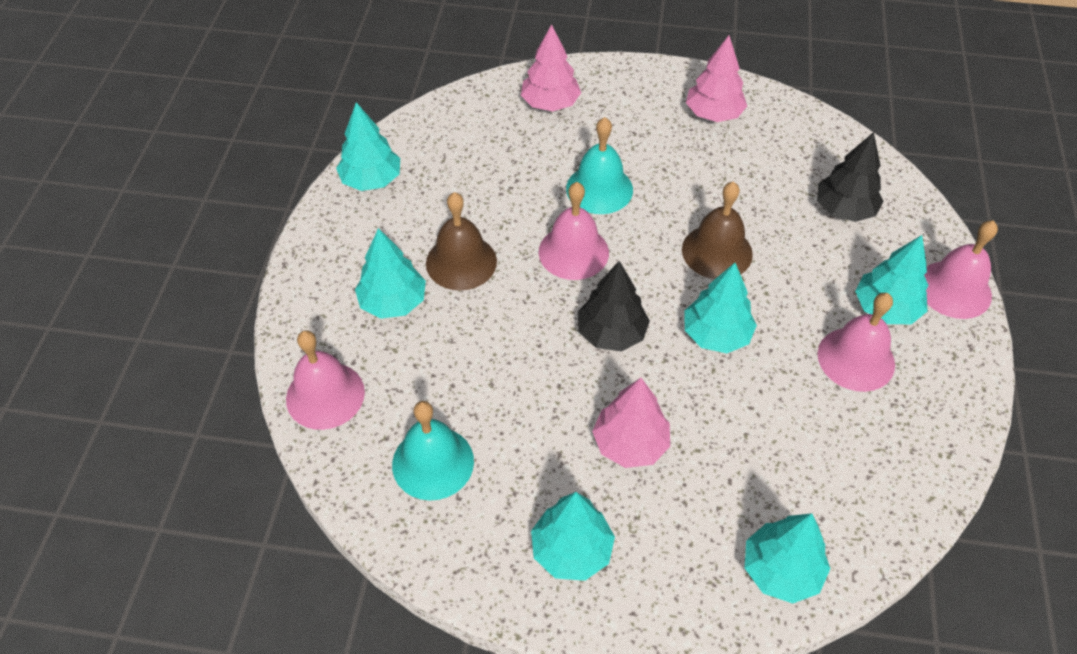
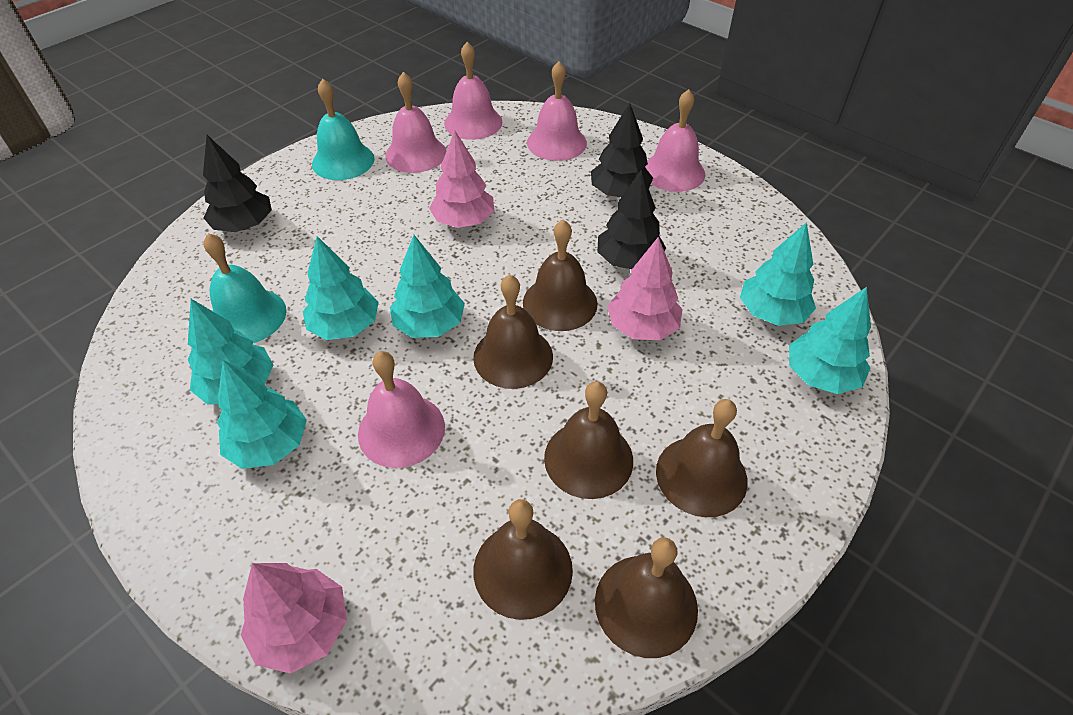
black tree: 2 -> 3
brown bell: 2 -> 6
pink bell: 4 -> 5

